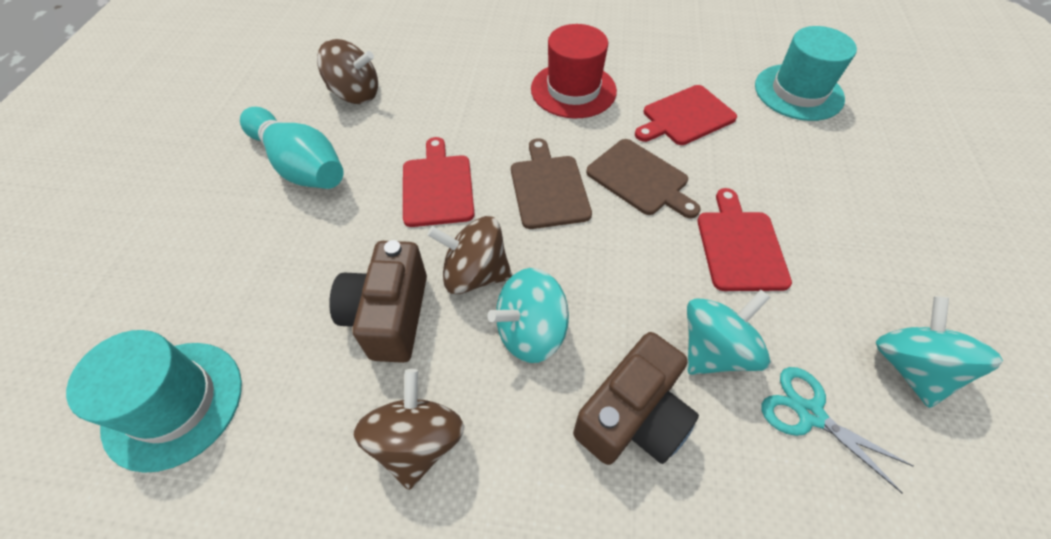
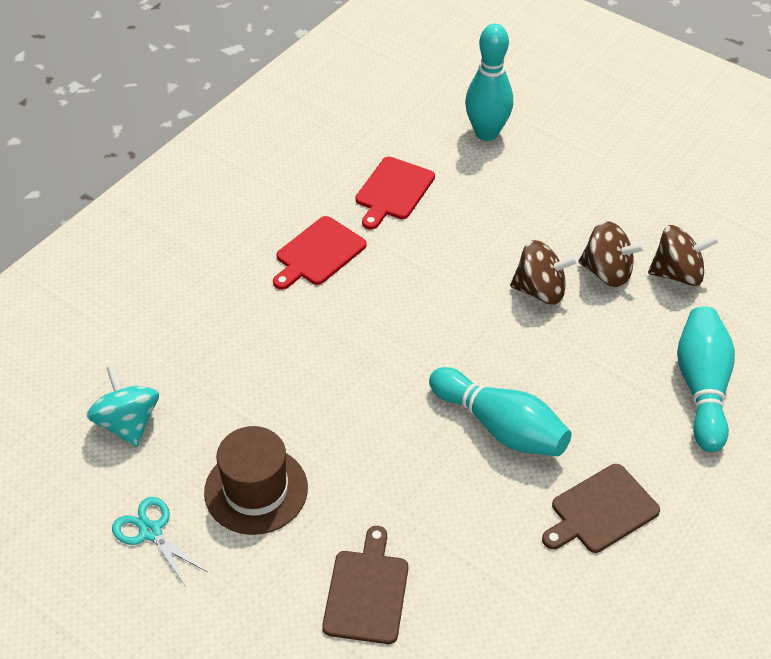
brown camera: 2 -> 0
brown hat: 0 -> 1
red cutting board: 3 -> 2
red hat: 1 -> 0
turquoise bowling pin: 1 -> 3
turquoise hat: 2 -> 0
turquoise spinning top: 3 -> 1

